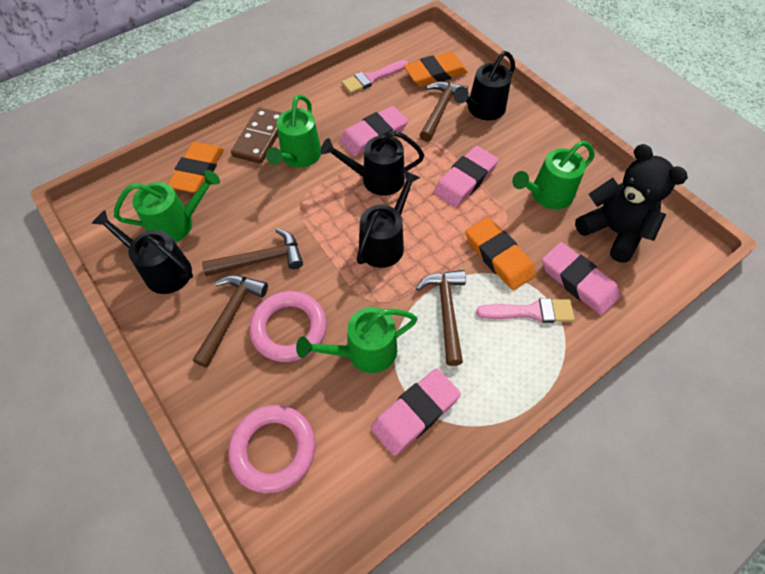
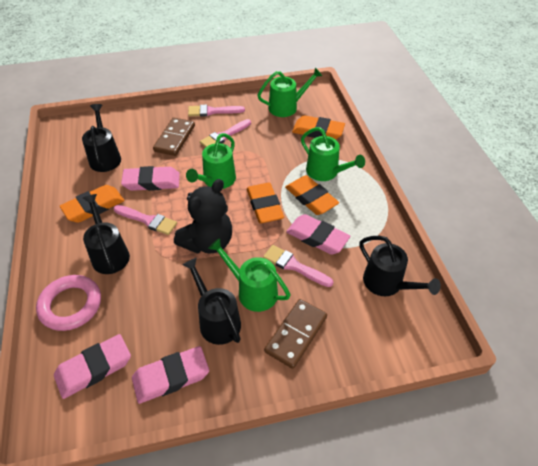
brown domino: 1 -> 2
brown hammer: 4 -> 0
orange eraser: 3 -> 4
pink brush: 2 -> 4
pink ring: 2 -> 1

